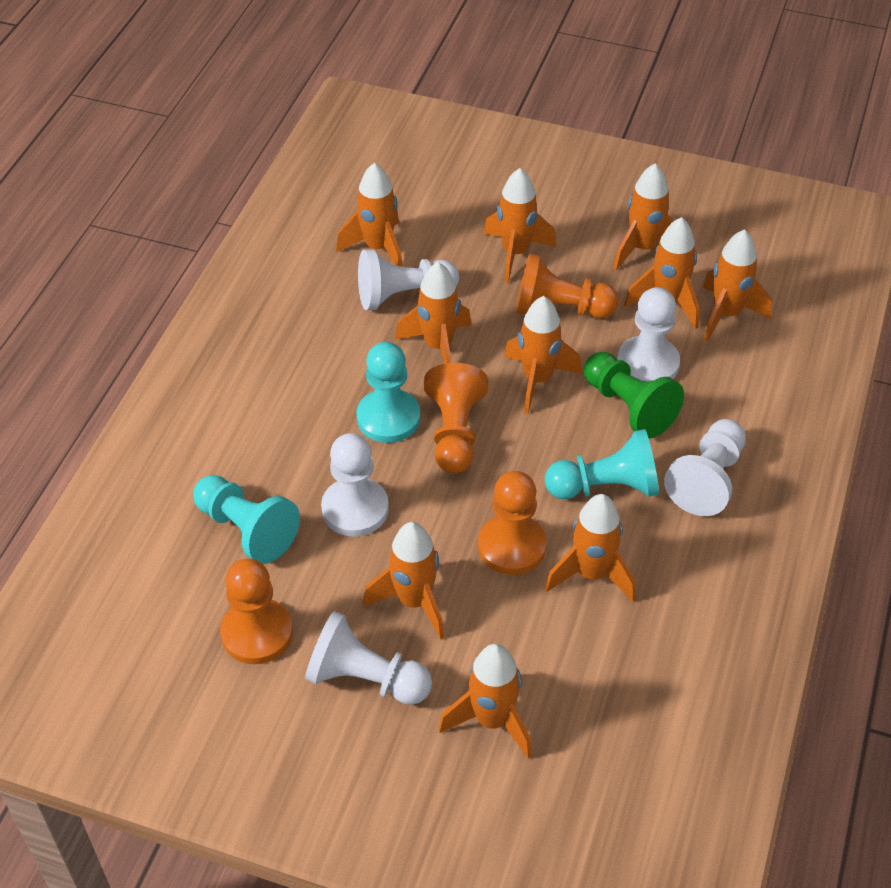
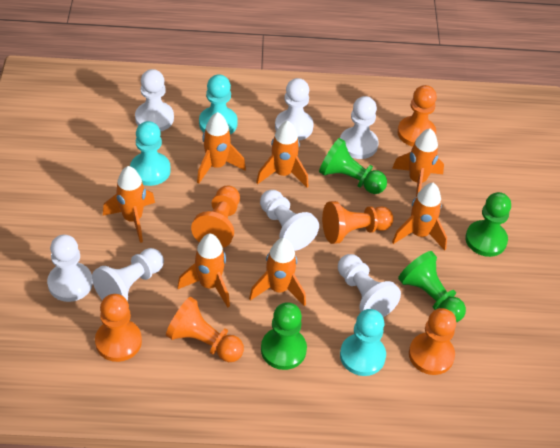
green pawn: 1 -> 4
orange pawn: 4 -> 6
orange rocket: 10 -> 7
white pawn: 5 -> 7

